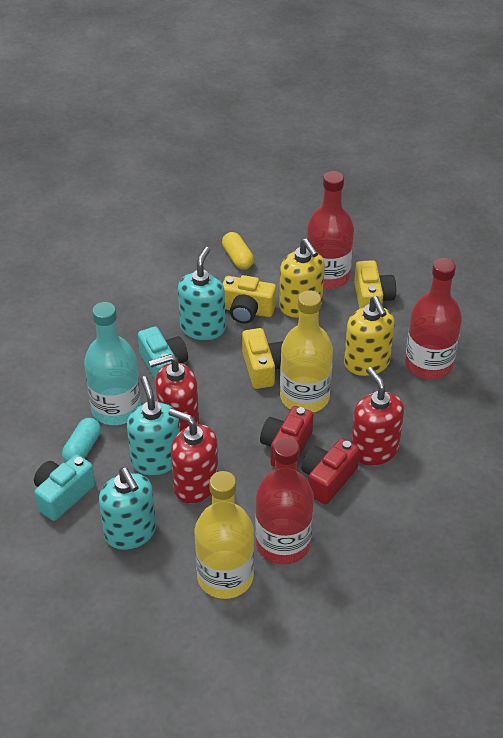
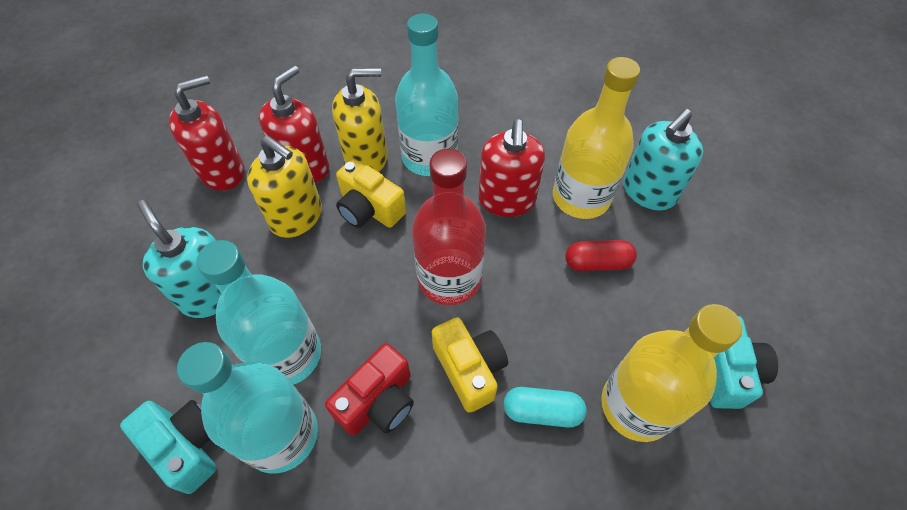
red bottle: 3 -> 1
red camera: 2 -> 1
red capsule: 0 -> 1
turquoise bottle: 1 -> 3
turquoise soap dispenser: 3 -> 2
yellow camera: 3 -> 2
yellow capsule: 1 -> 0

